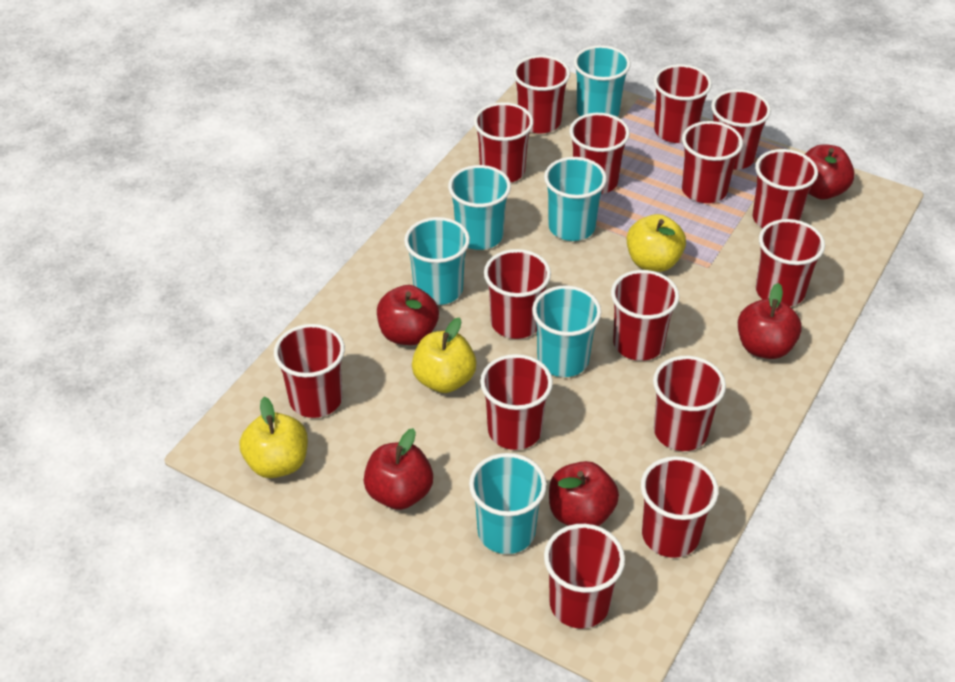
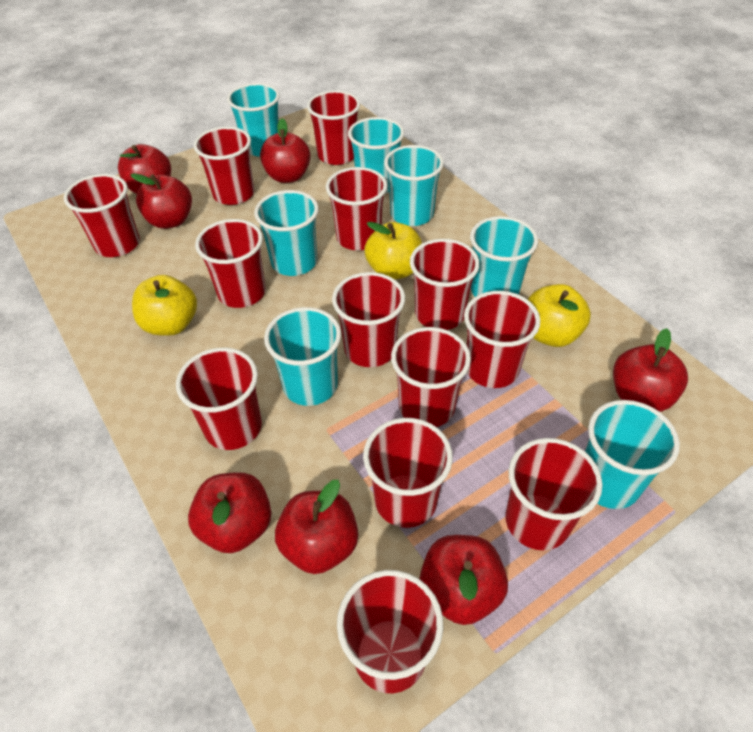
red apple: 5 -> 7
red cup: 15 -> 13
turquoise cup: 6 -> 7

